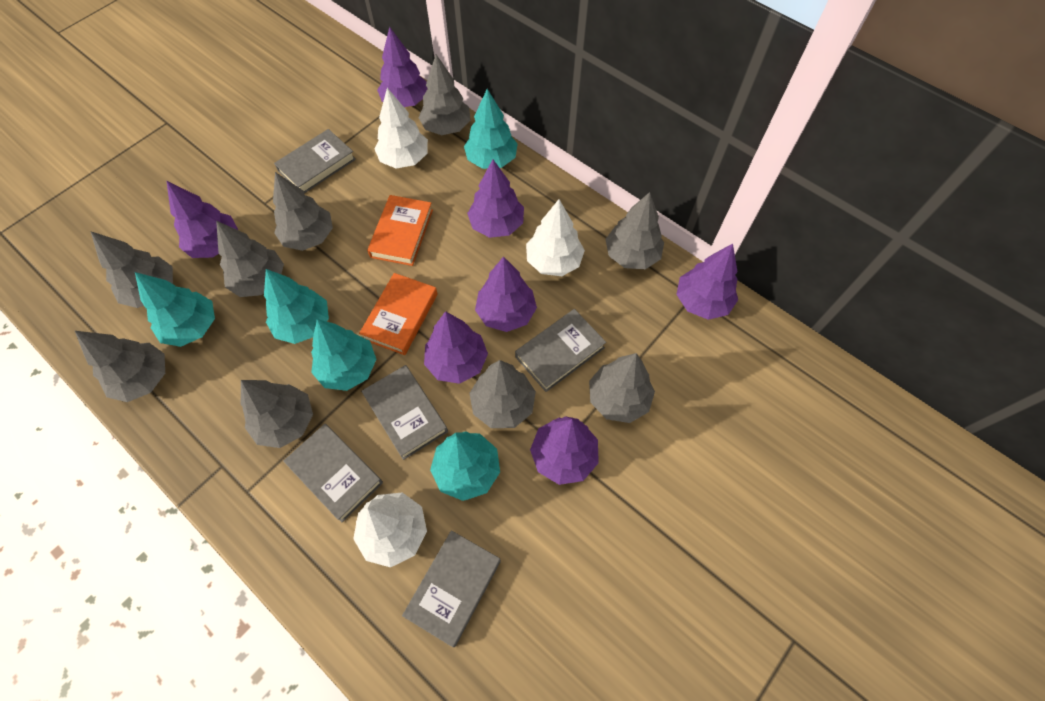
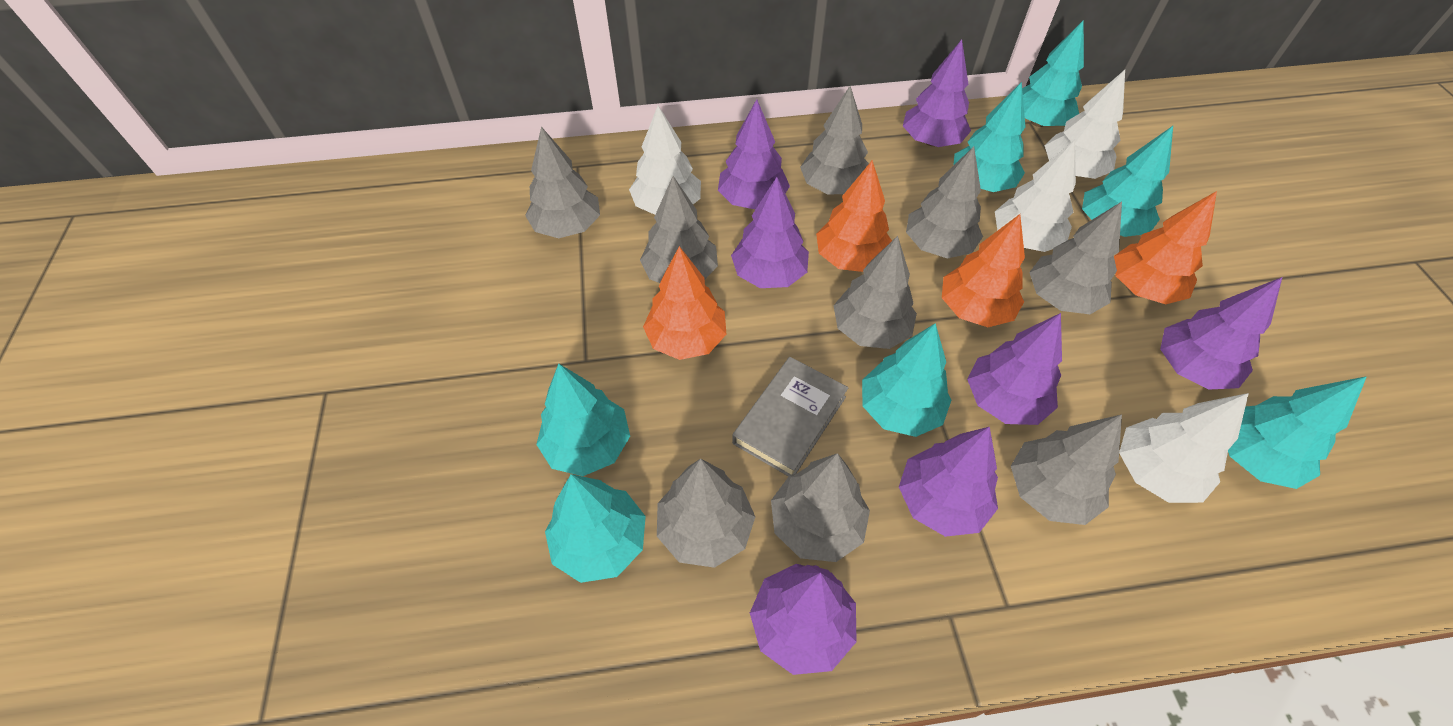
grey book: 5 -> 1
orange book: 2 -> 0
orange tree: 0 -> 4
turquoise tree: 5 -> 7
white tree: 3 -> 4

